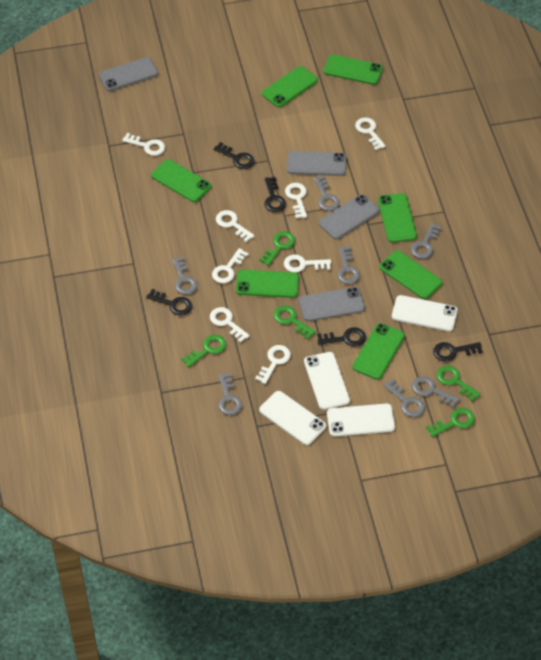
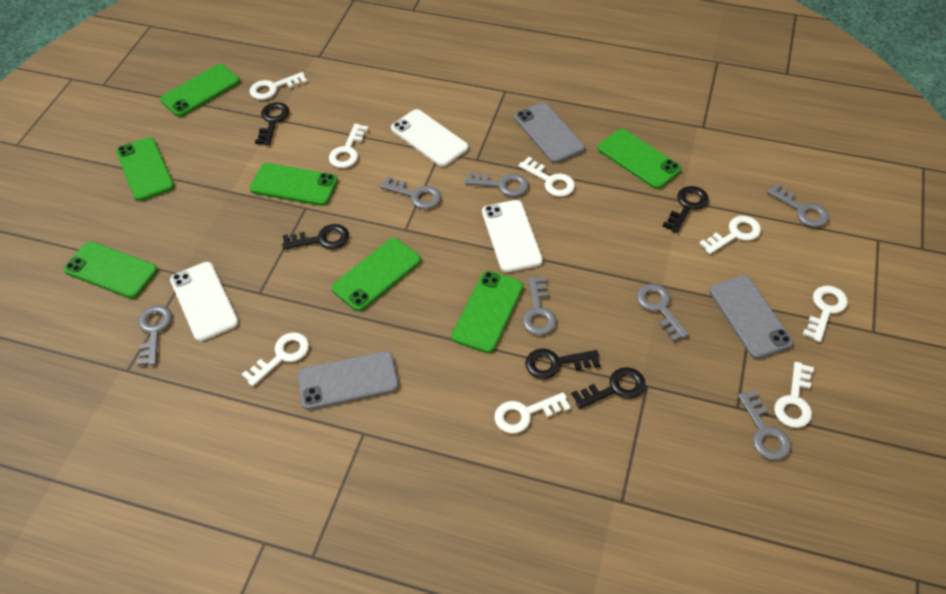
green key: 5 -> 0
grey phone: 4 -> 3
white phone: 4 -> 3

